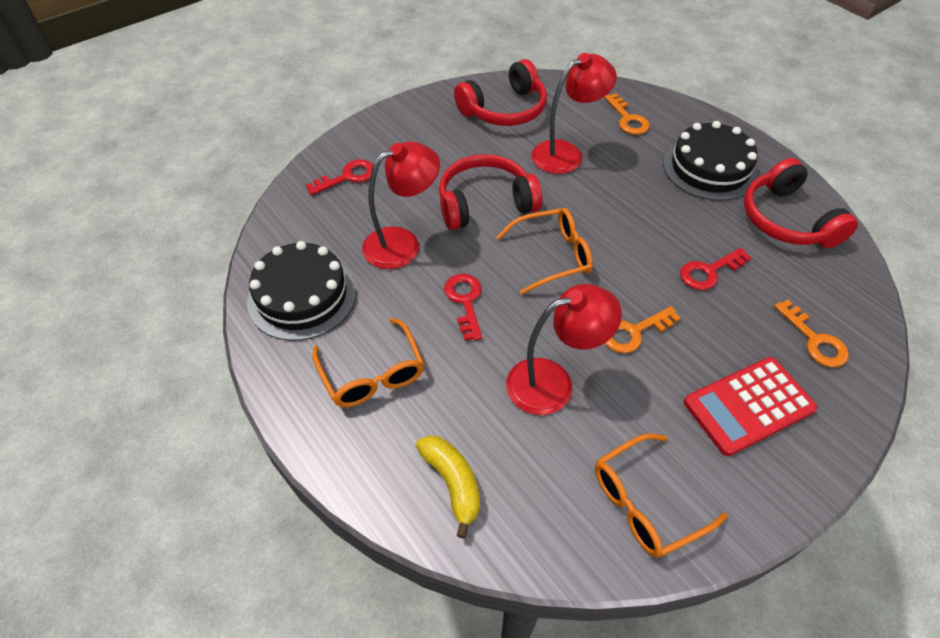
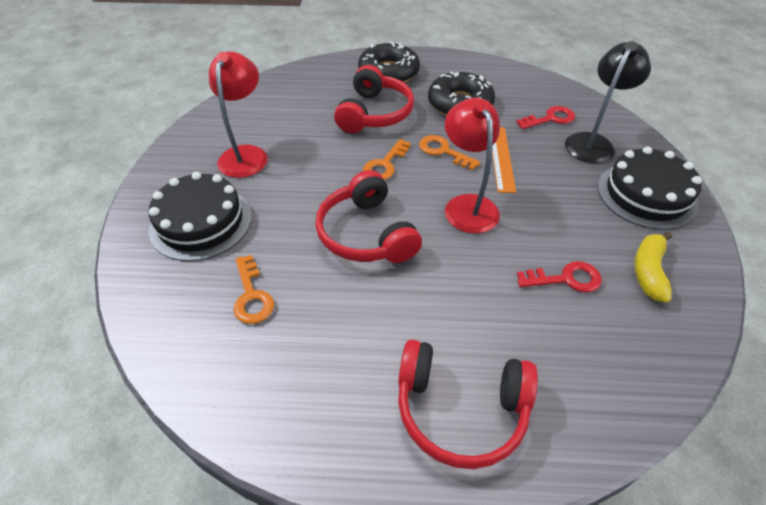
black donut: 0 -> 2
black lamp: 0 -> 1
orange glasses: 3 -> 0
orange ruler: 0 -> 1
red calculator: 1 -> 0
red key: 3 -> 2
red lamp: 3 -> 2

